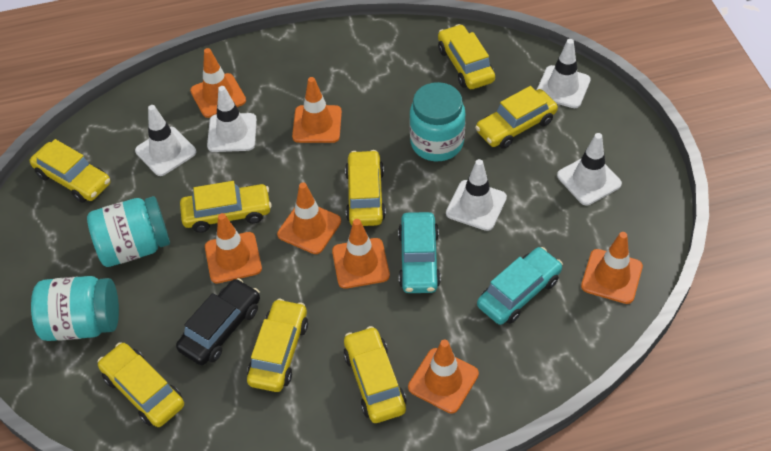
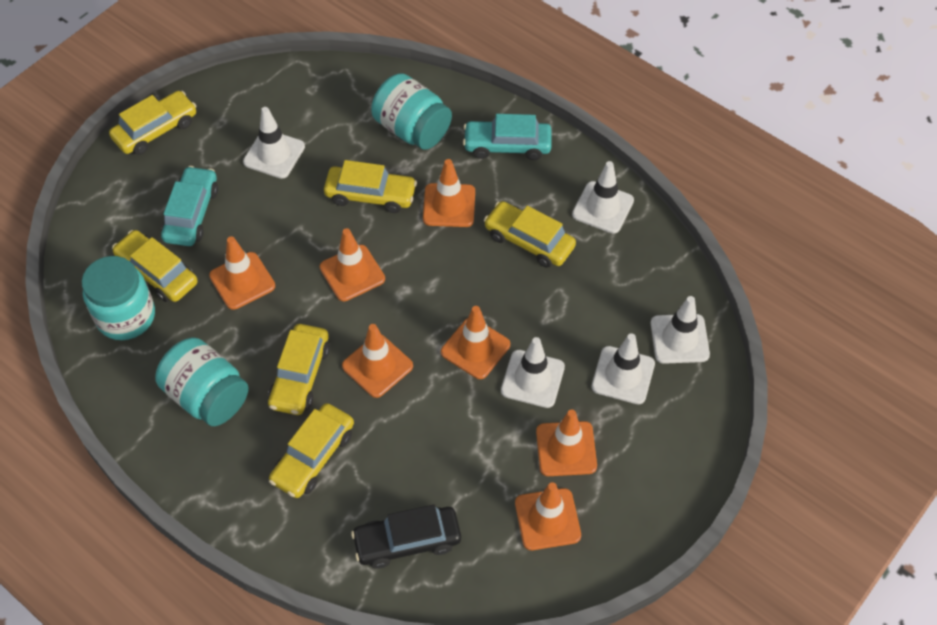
yellow car: 8 -> 6

